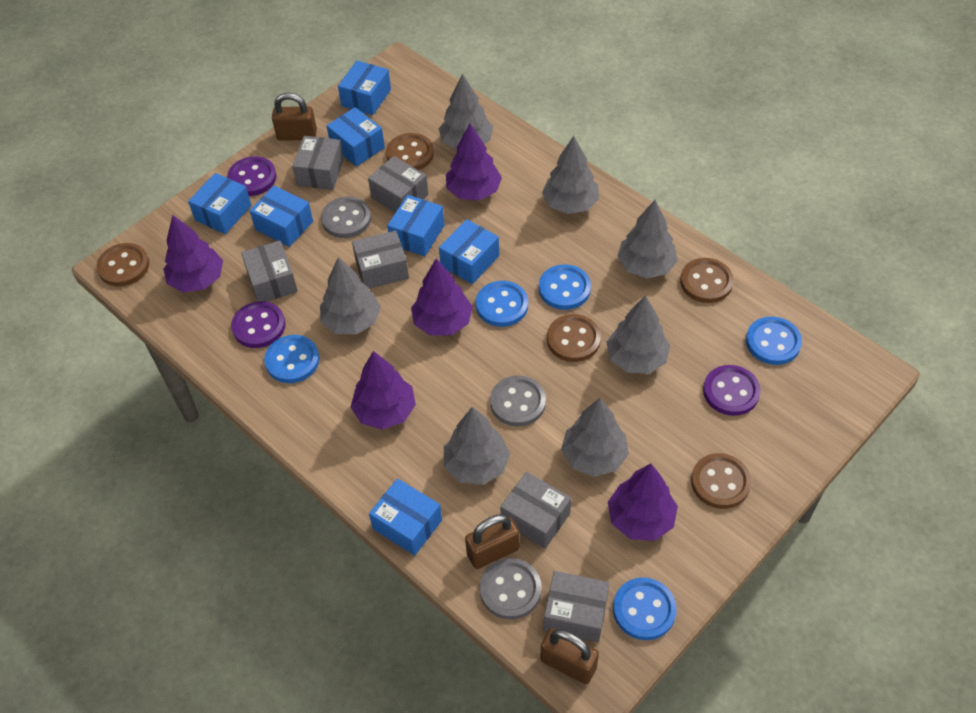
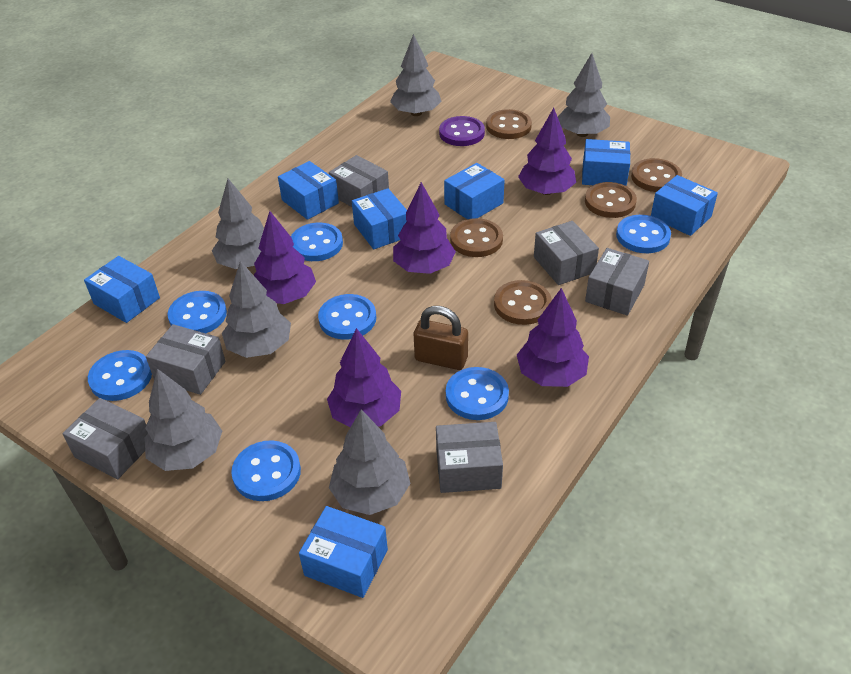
blue button: 5 -> 7
brown padlock: 3 -> 1
grey button: 3 -> 0
grey tree: 7 -> 6
purple button: 3 -> 1

